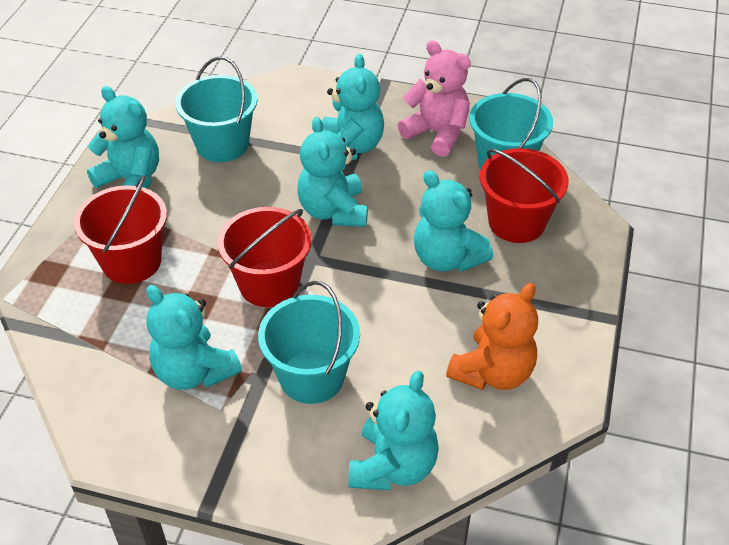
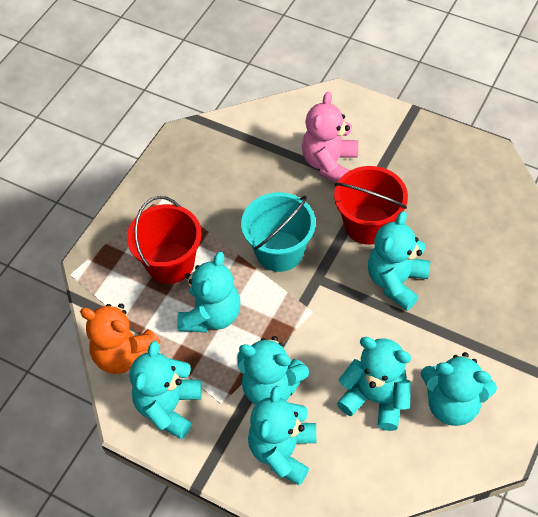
red bucket: 3 -> 2
turquoise bucket: 3 -> 1
turquoise teddy bear: 6 -> 7

